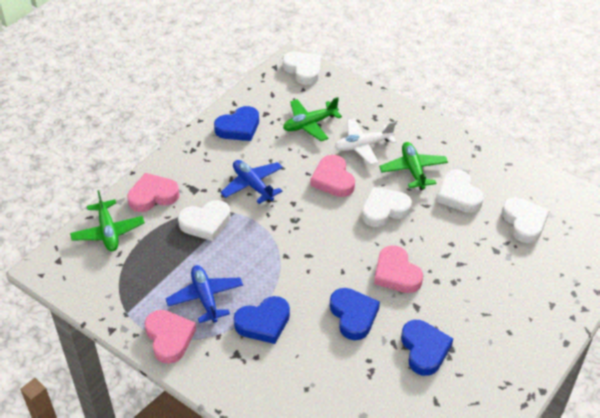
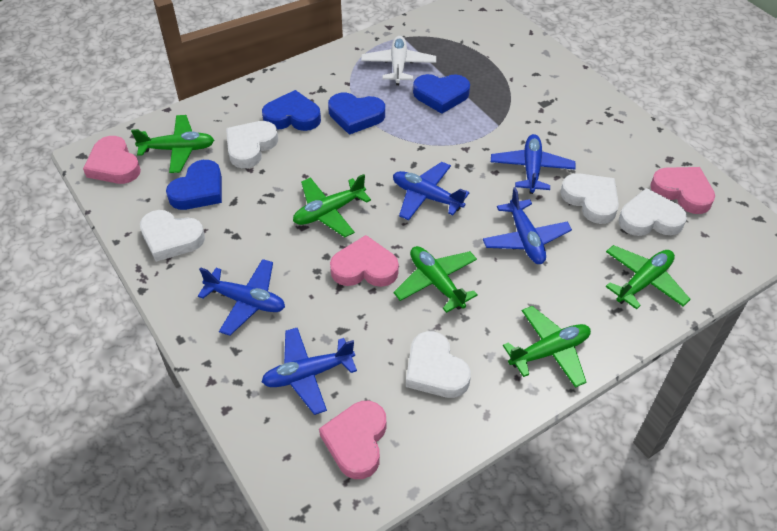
blue plane: 2 -> 5
green plane: 3 -> 5

